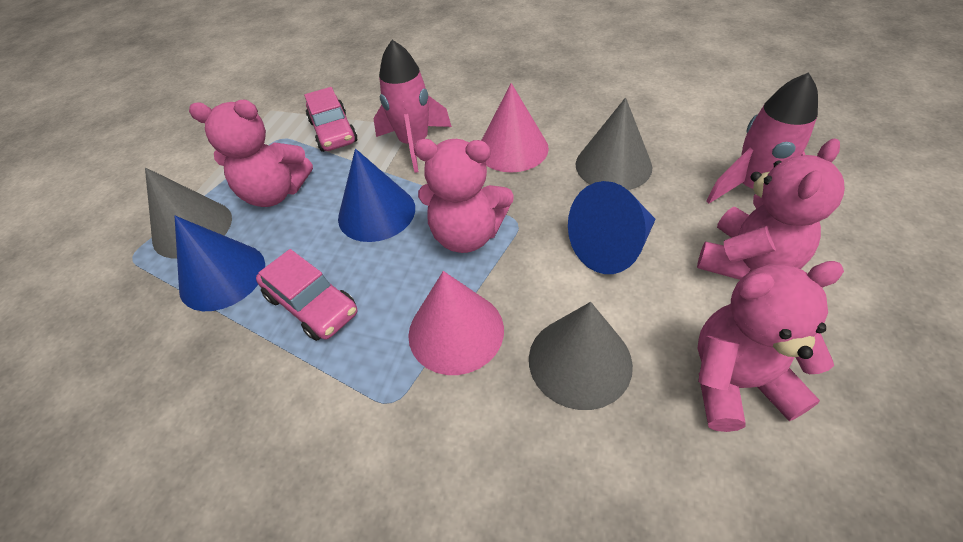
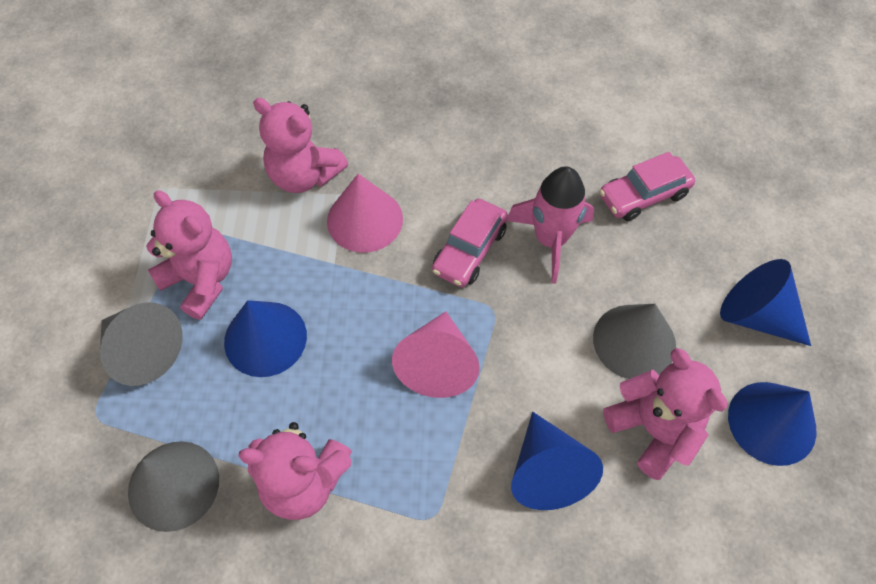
blue cone: 3 -> 4
pink rocket: 2 -> 1

